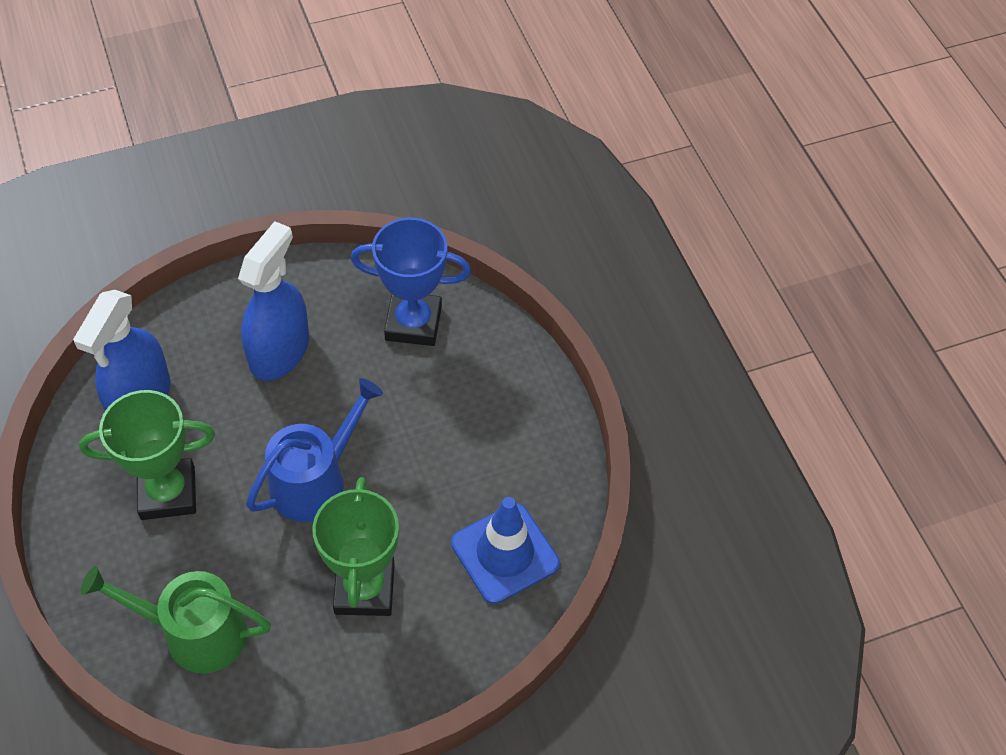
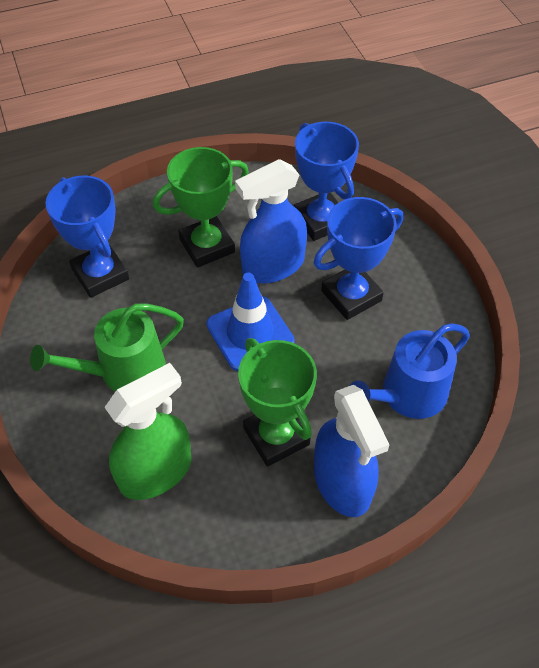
blue trophy: 1 -> 3
green spray bottle: 0 -> 1

